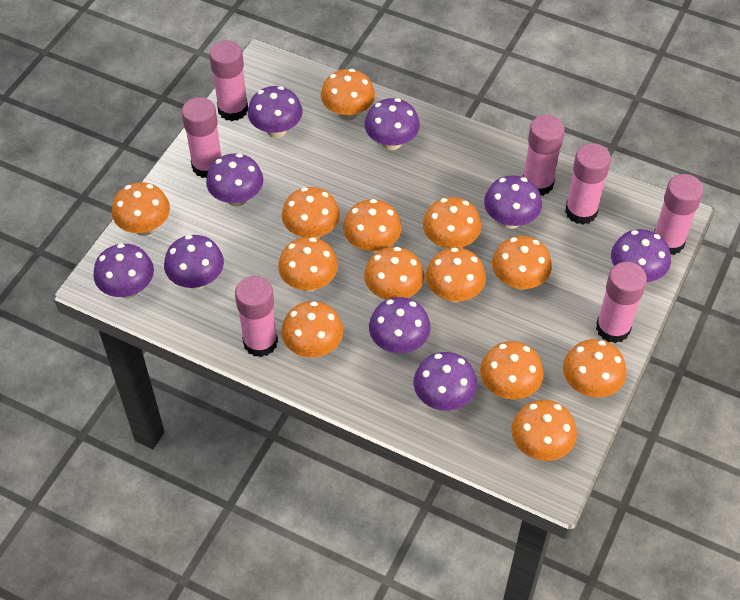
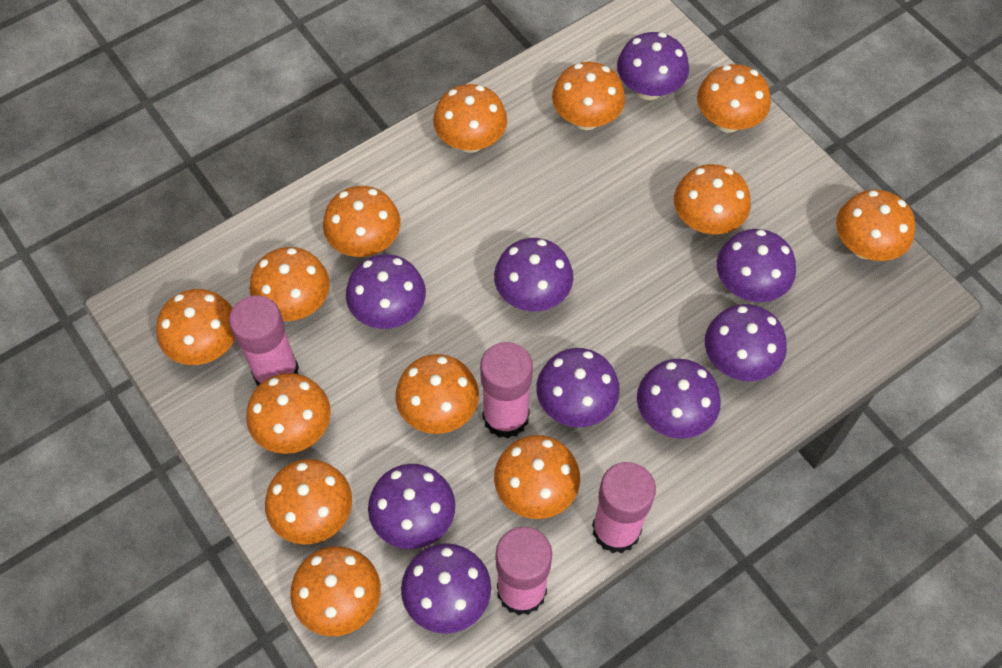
pink glue stick: 7 -> 4

